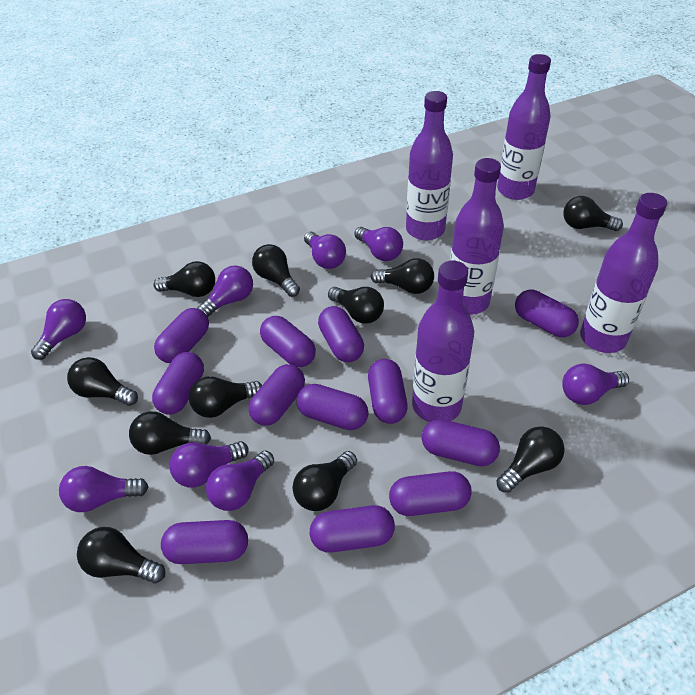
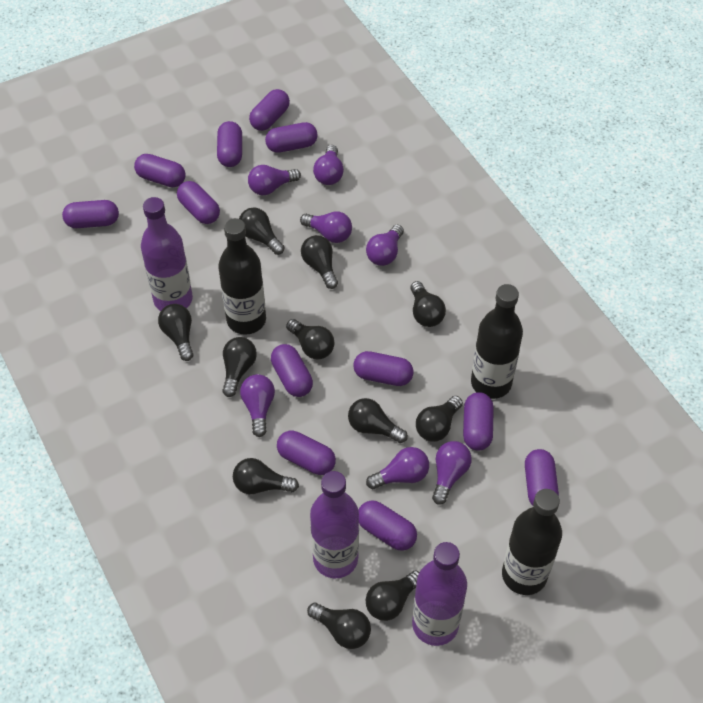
black bottle: 0 -> 3
purple bottle: 5 -> 3
purple light bulb: 8 -> 7

